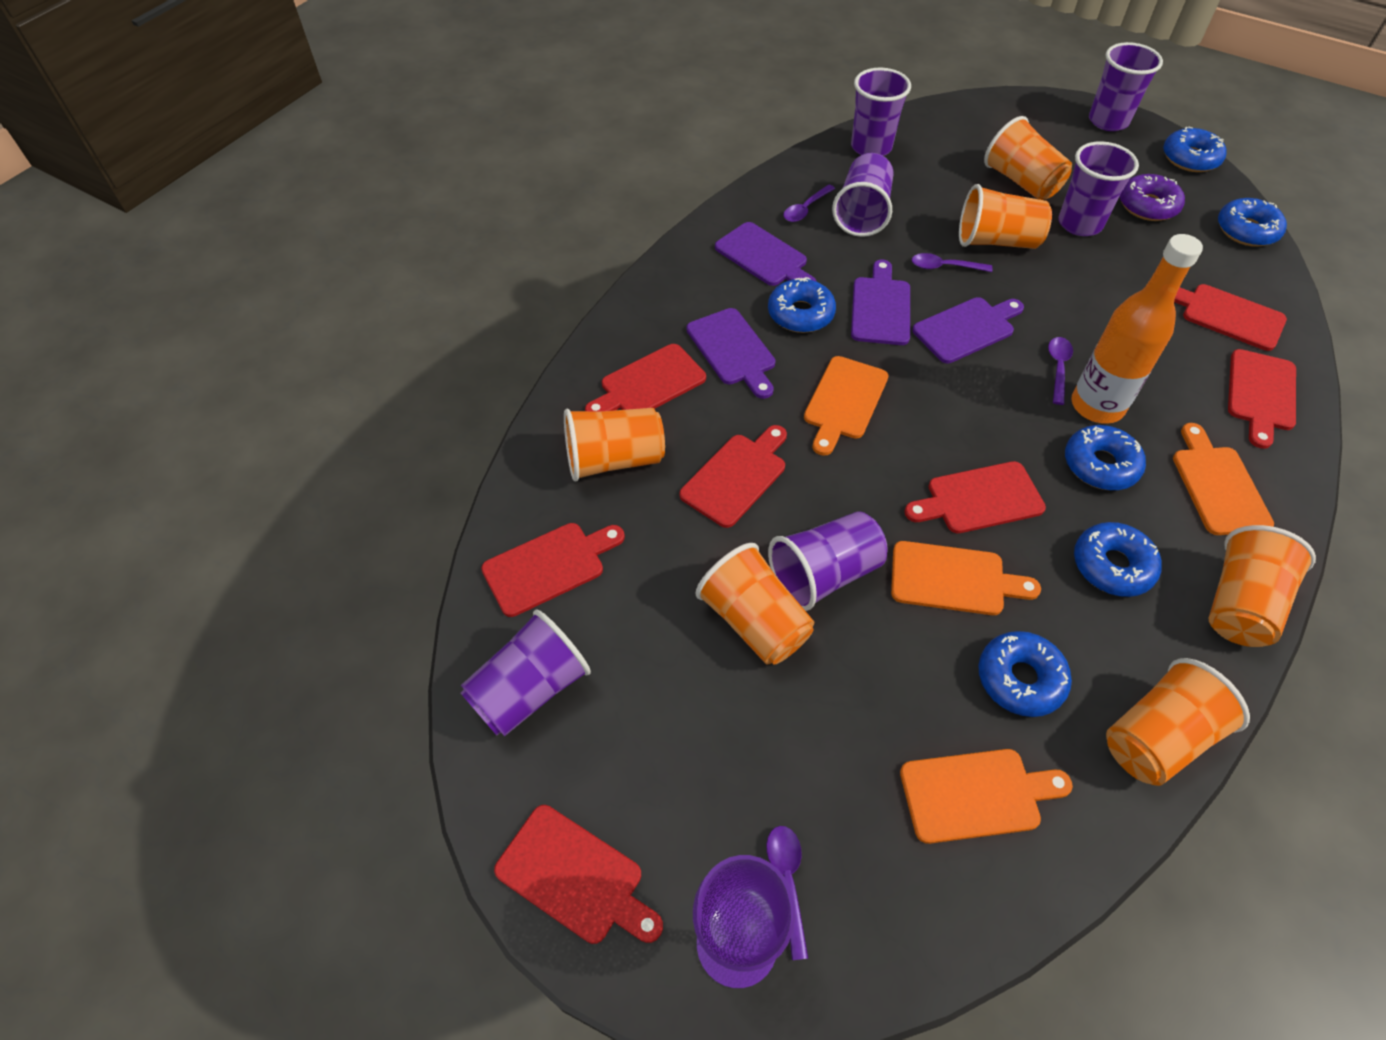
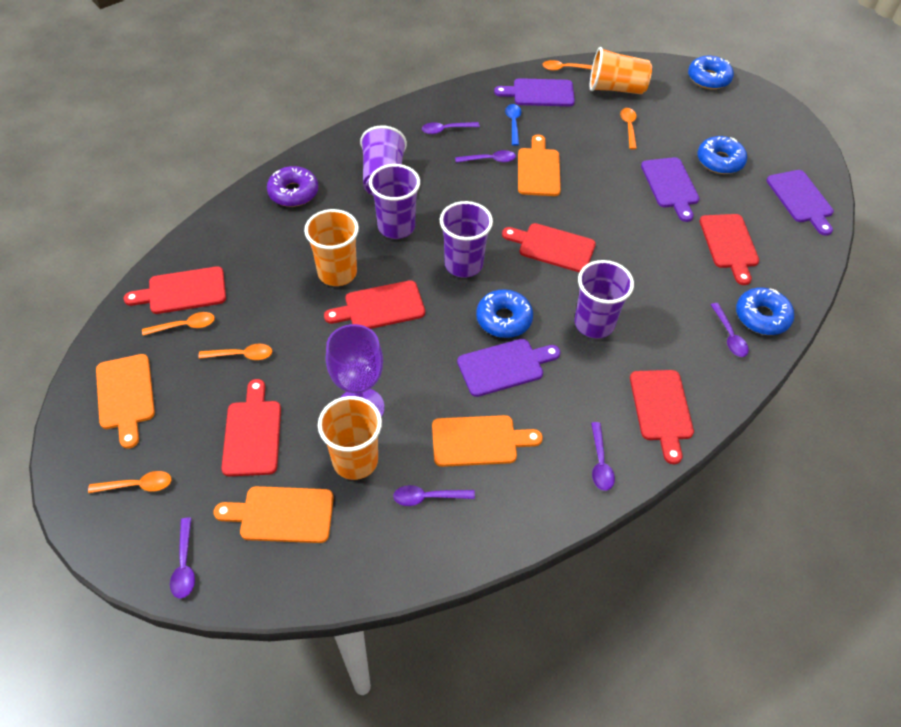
blue donut: 6 -> 4
blue spoon: 0 -> 1
orange bottle: 1 -> 0
orange cup: 6 -> 3
orange spoon: 0 -> 5
purple cup: 6 -> 4
purple spoon: 4 -> 6
red cutting board: 7 -> 6

